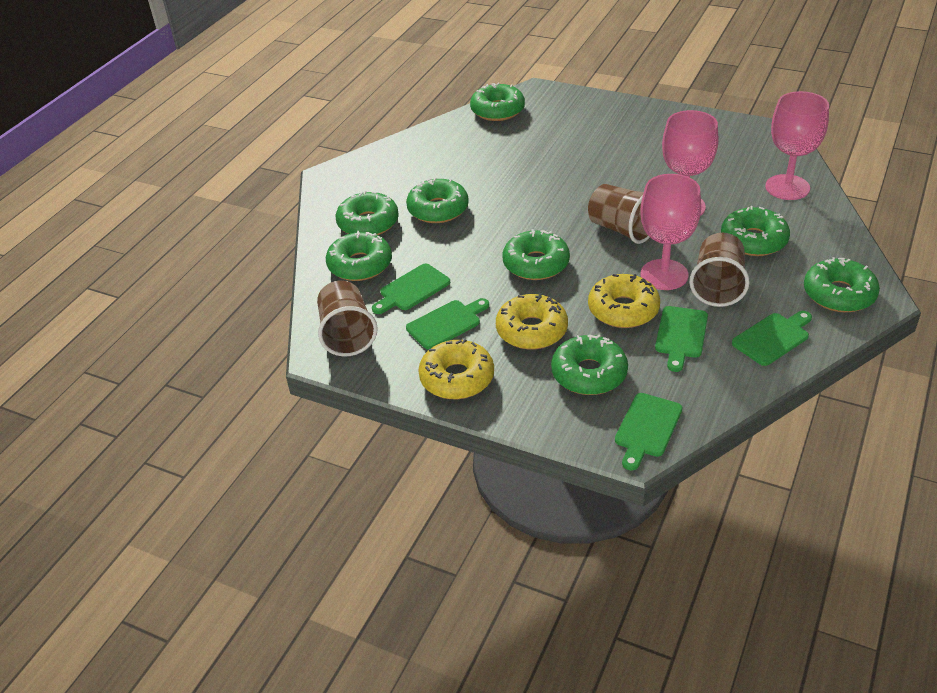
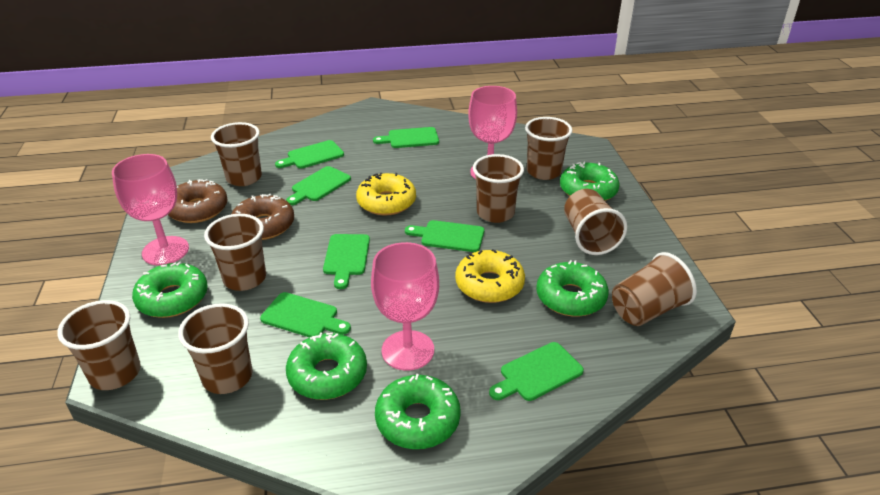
brown cup: 3 -> 8
brown donut: 0 -> 2
green cutting board: 5 -> 7
green donut: 8 -> 5
yellow donut: 3 -> 2

